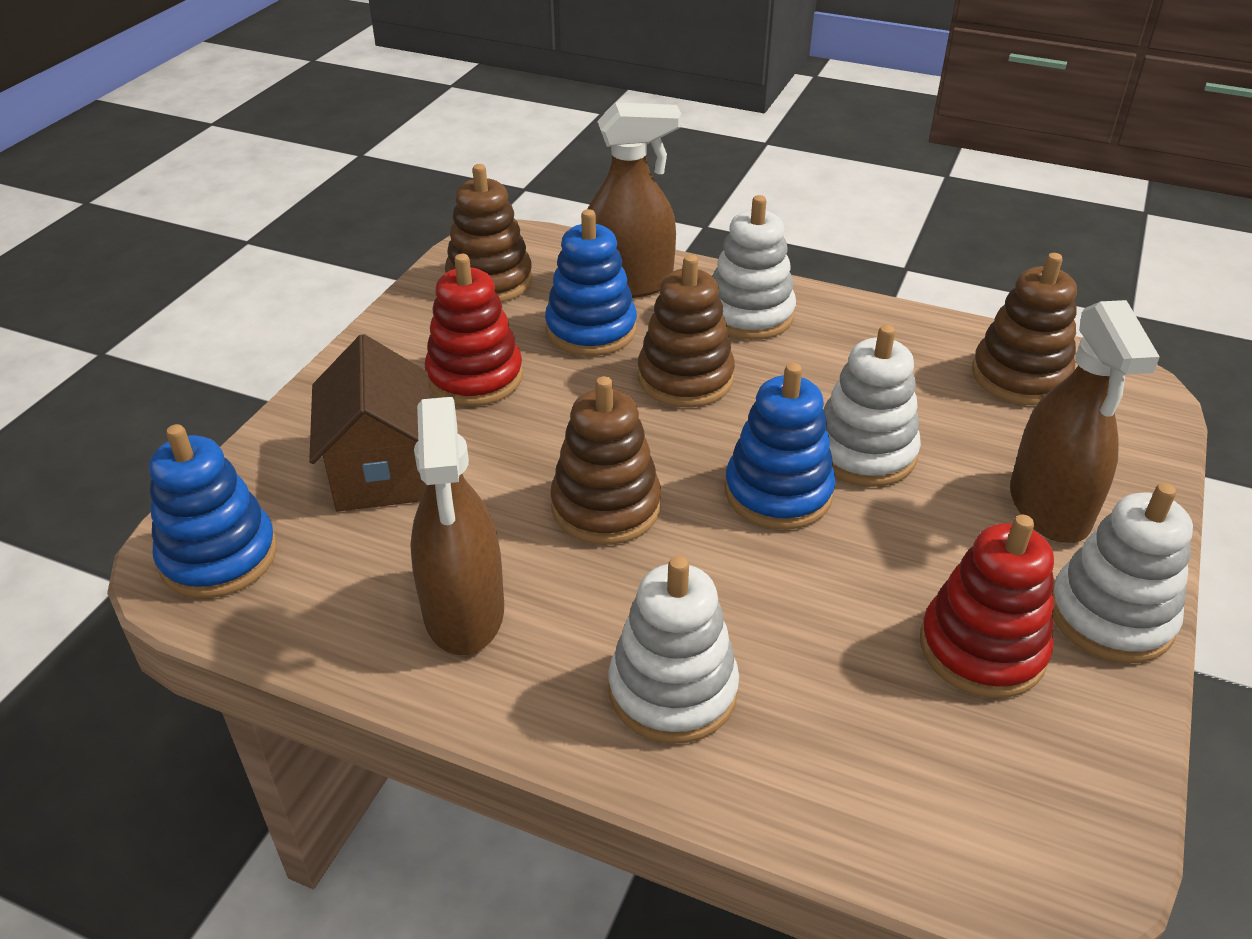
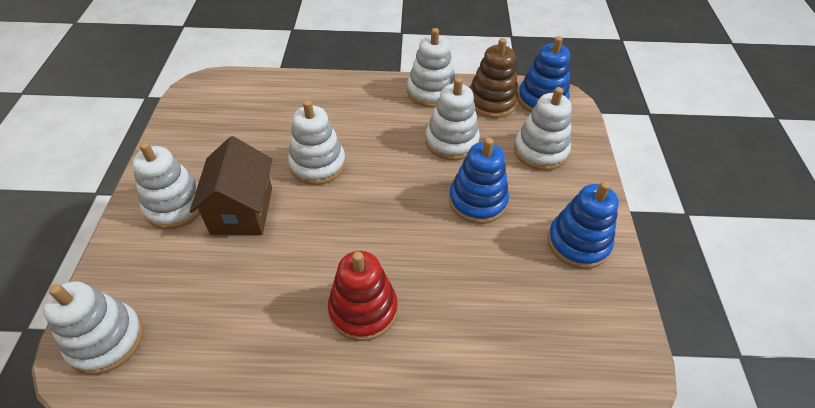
brown spray bottle: 3 -> 0
brown stacking toy: 4 -> 1
red stacking toy: 2 -> 1
white stacking toy: 4 -> 6

